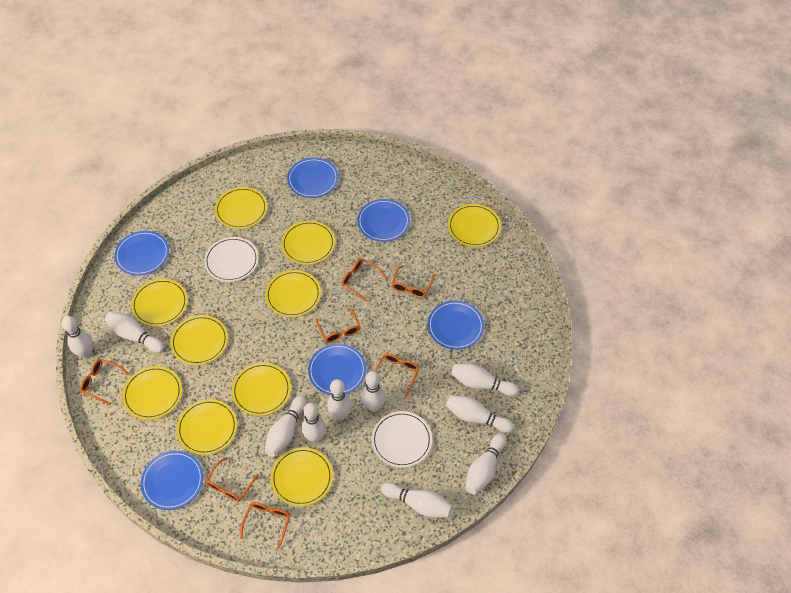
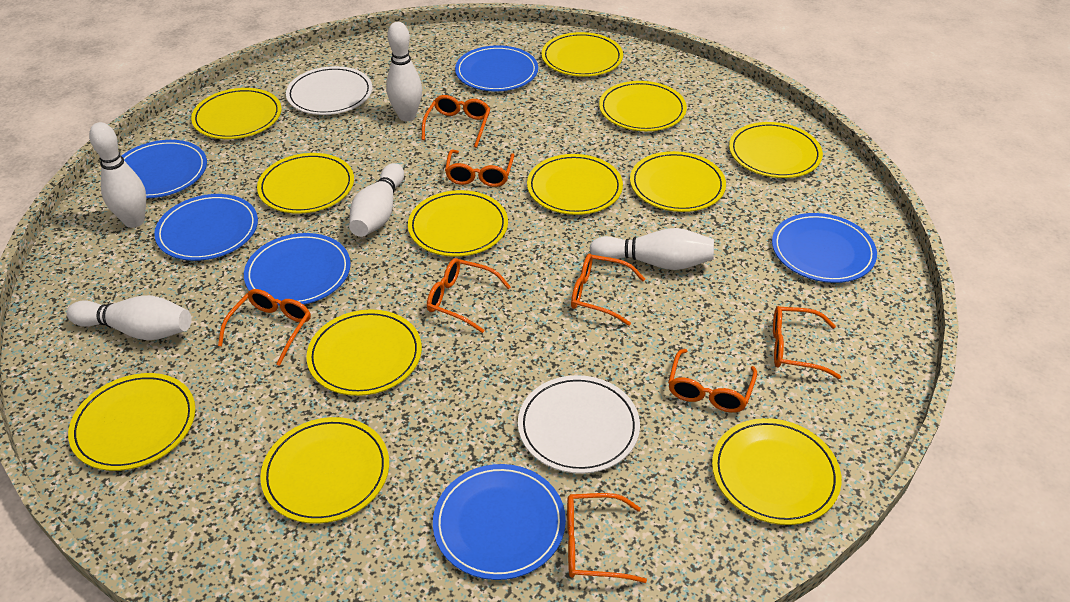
orange glasses: 7 -> 8
white bowling pin: 10 -> 5
yellow plate: 10 -> 12

